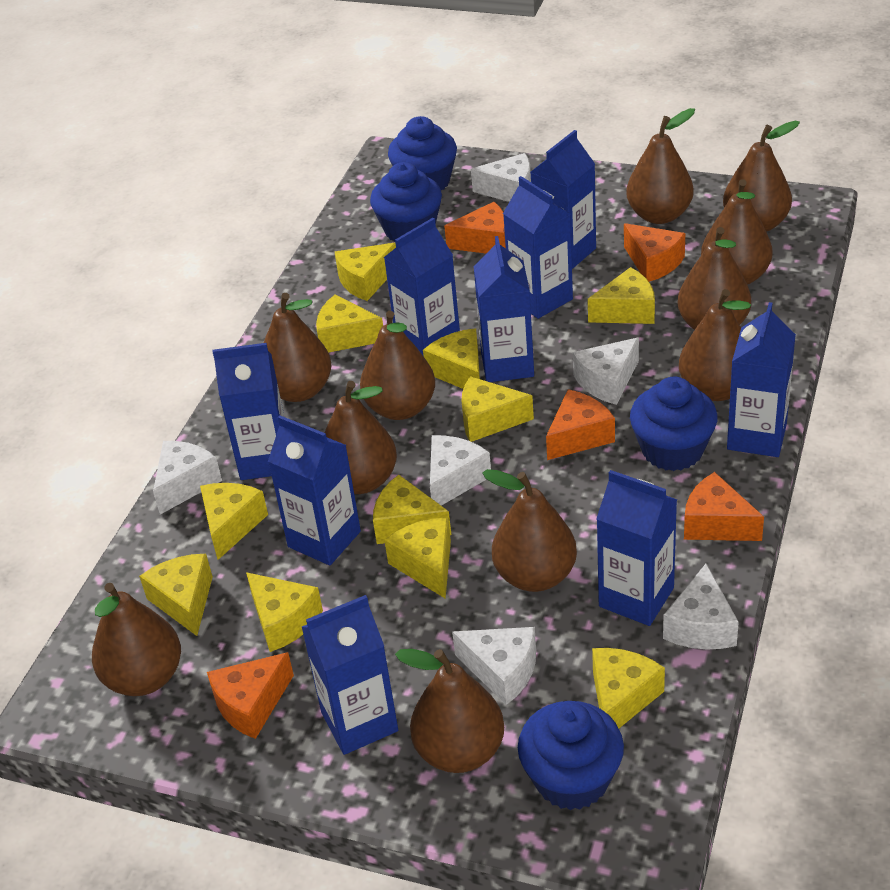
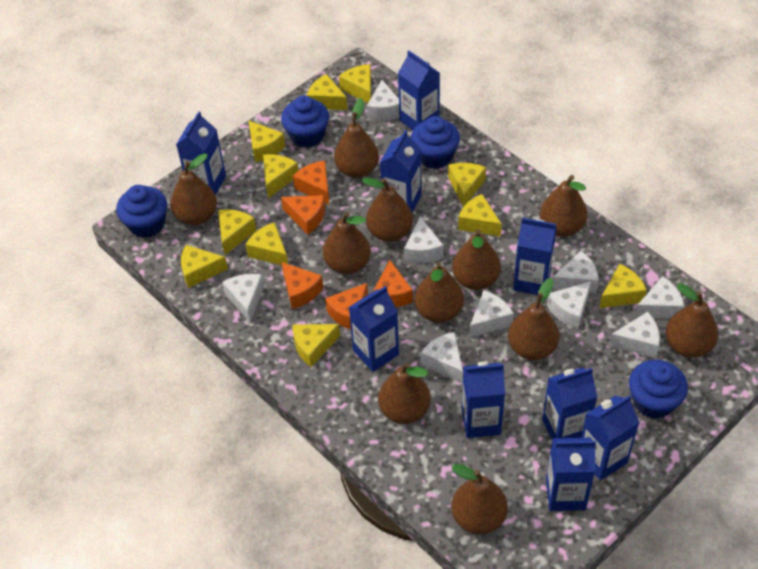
white cheese: 6 -> 9

